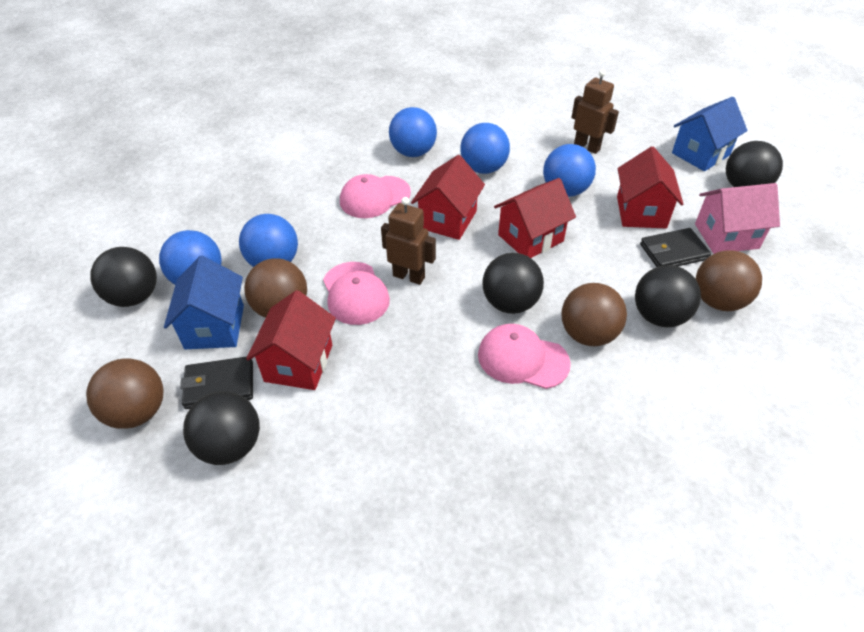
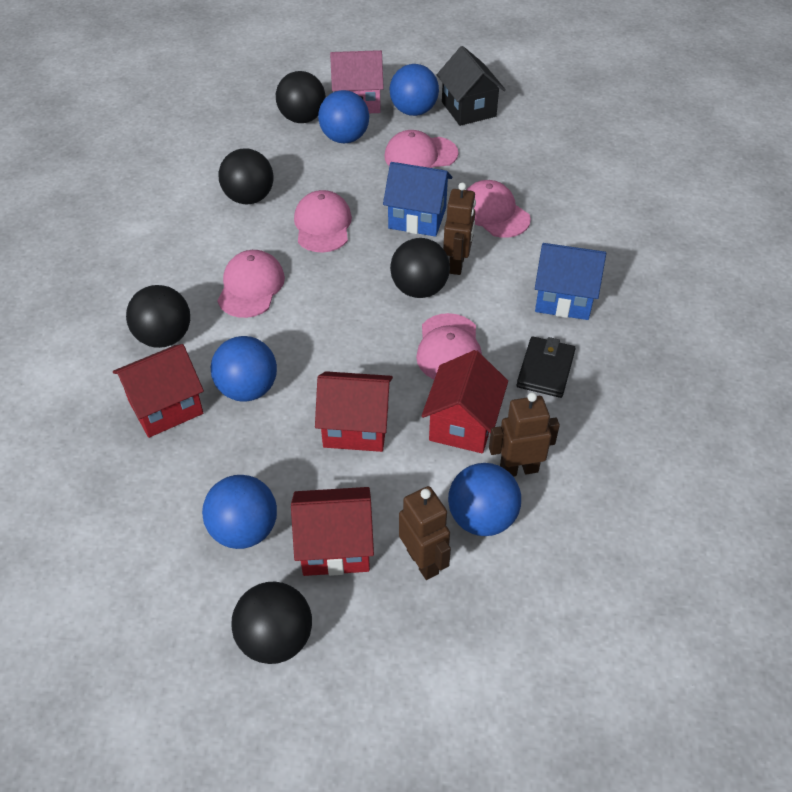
black house: 0 -> 1
black wallet: 2 -> 1
brown ball: 4 -> 0
brown robot: 2 -> 3
pink cap: 3 -> 5

